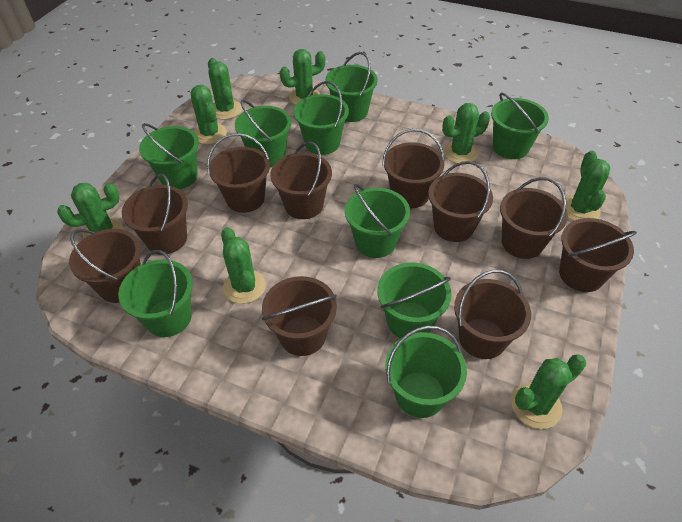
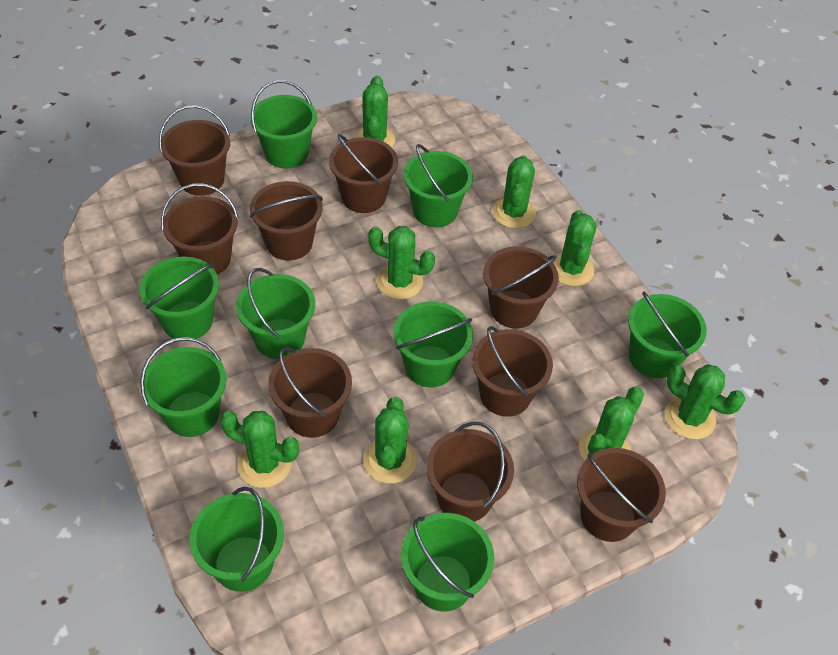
brown bucket: 10 -> 9

